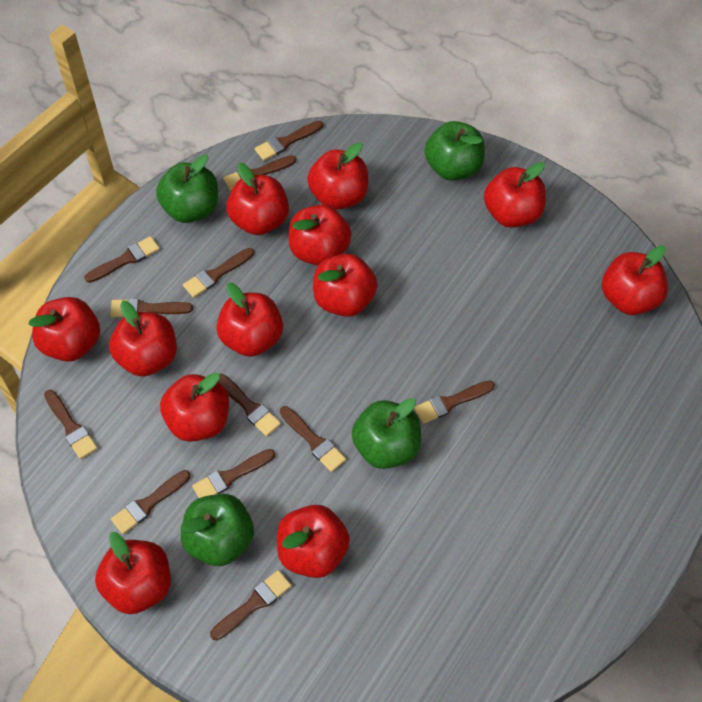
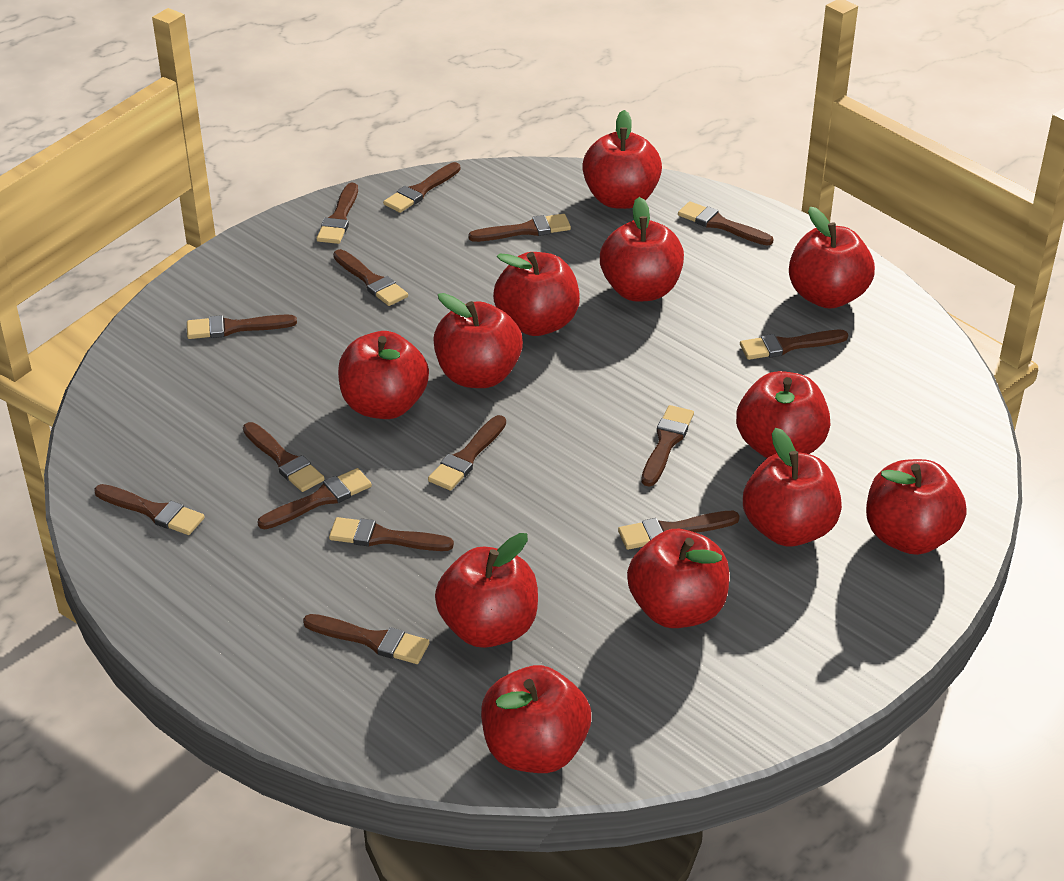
brown brush: 12 -> 15
green apple: 4 -> 0

